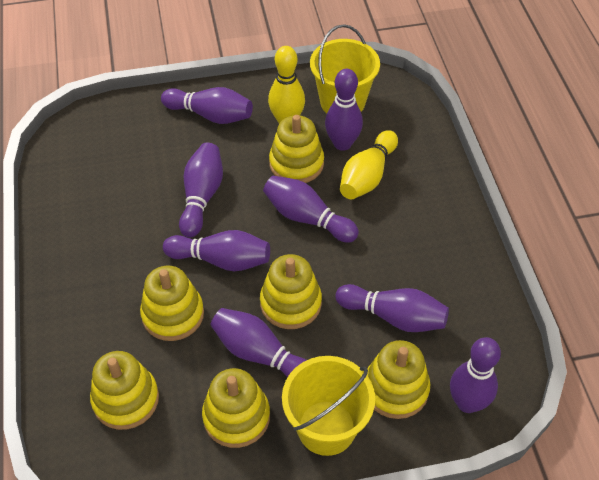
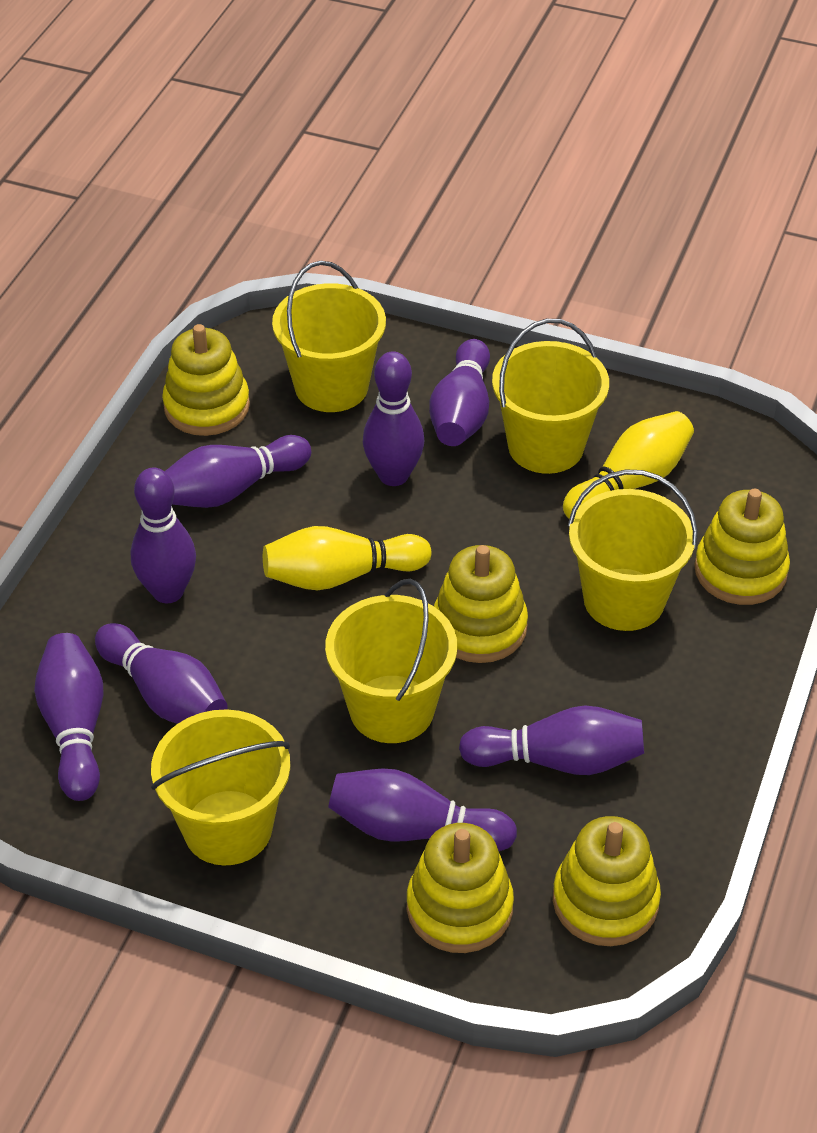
yellow bucket: 2 -> 5
yellow stacking toy: 6 -> 5

